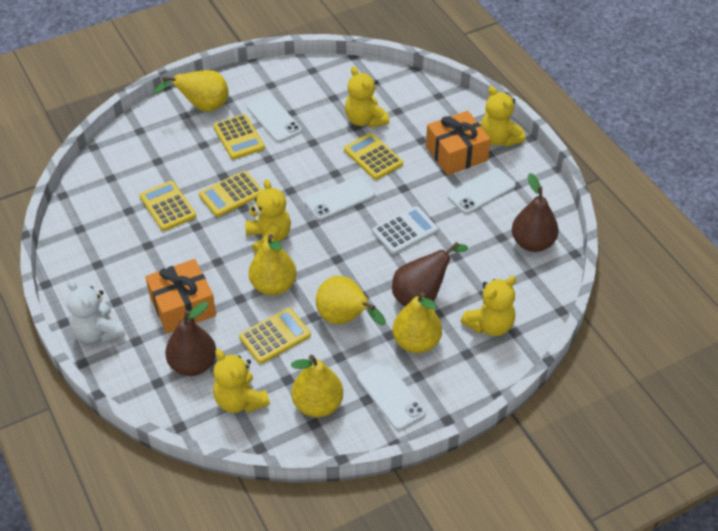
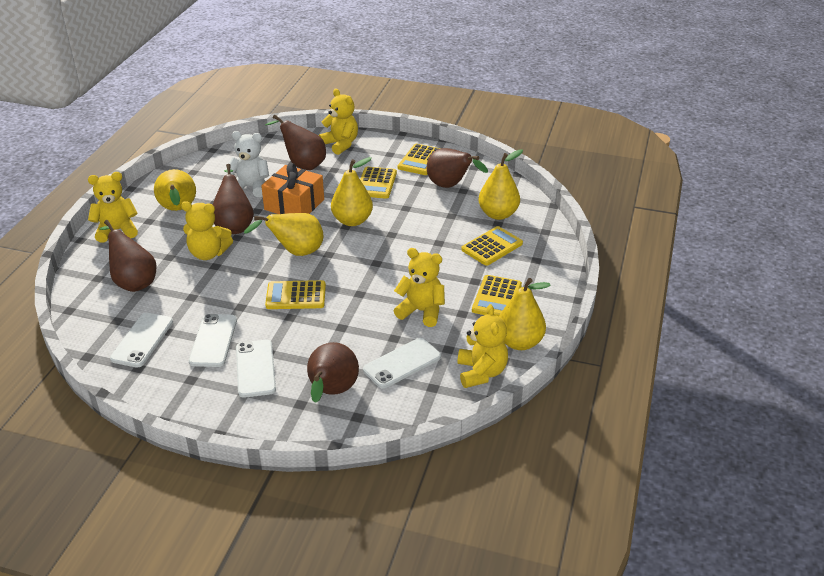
brown pear: 3 -> 5
orange gift: 2 -> 1
white calculator: 1 -> 0

